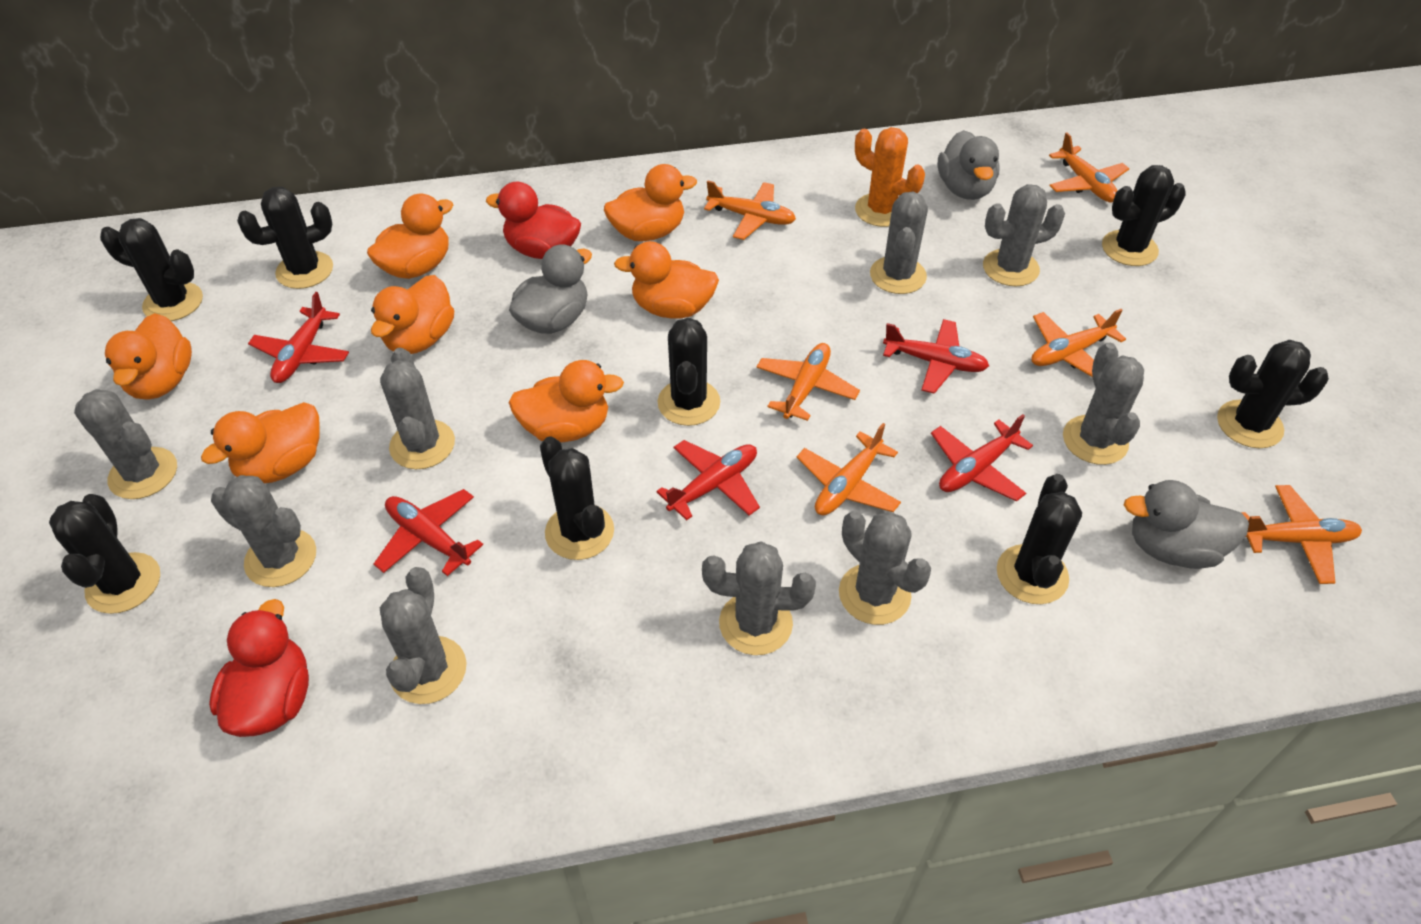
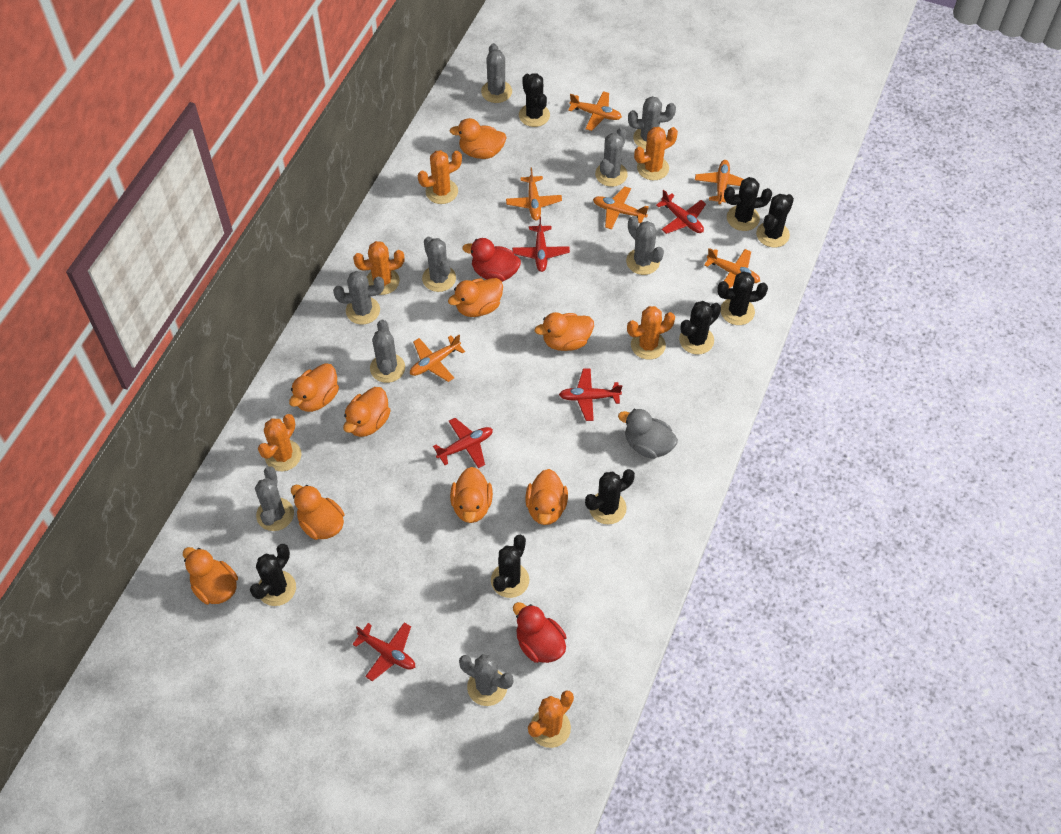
grey duck: 3 -> 1
orange cactus: 1 -> 6
orange duck: 7 -> 9

